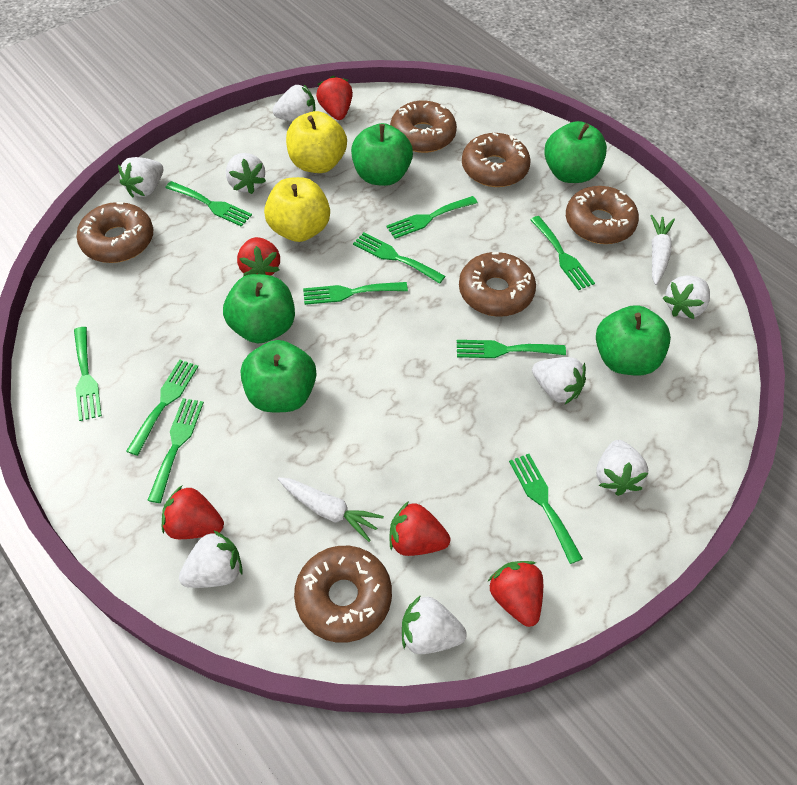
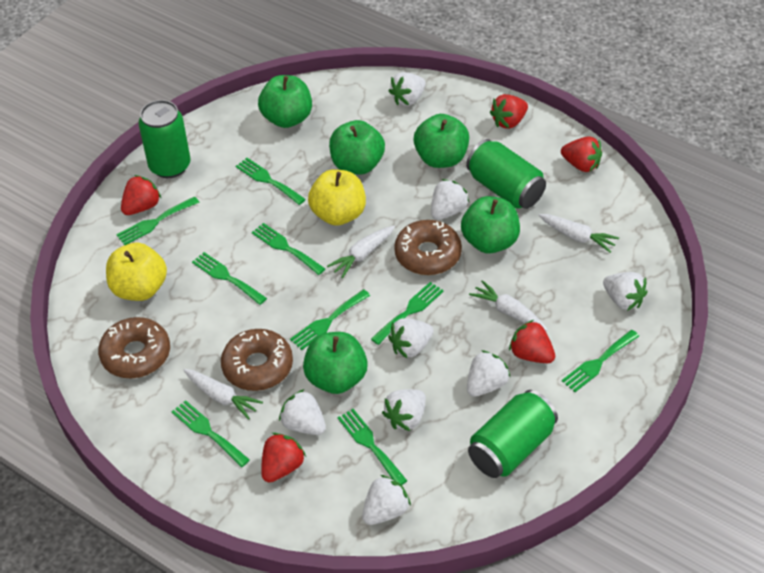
brown donut: 6 -> 3
green can: 0 -> 3
green fork: 10 -> 9
white carrot: 2 -> 4

